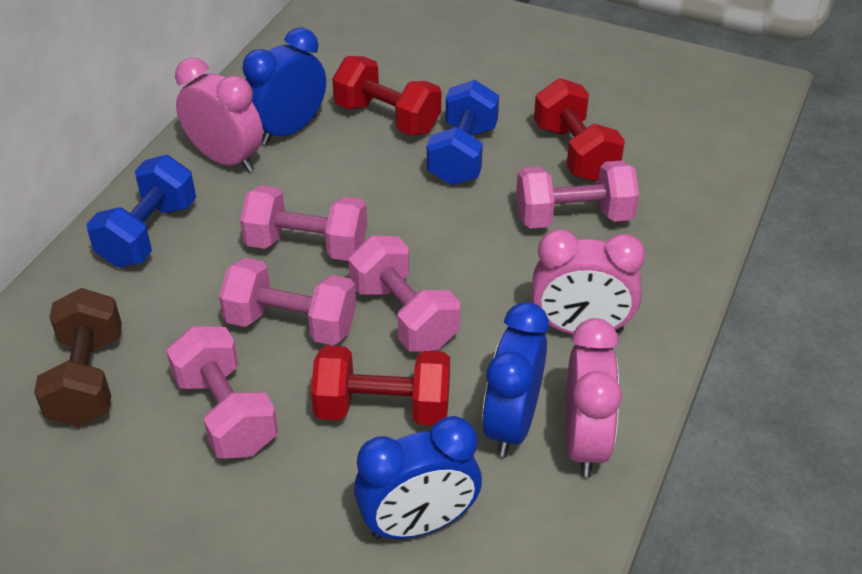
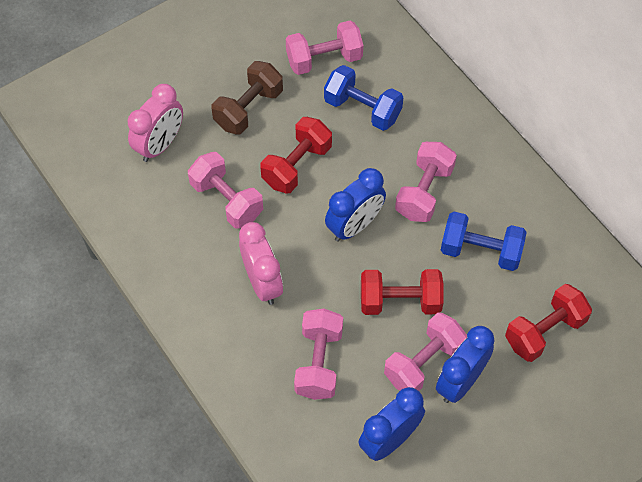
pink clock: 3 -> 2

